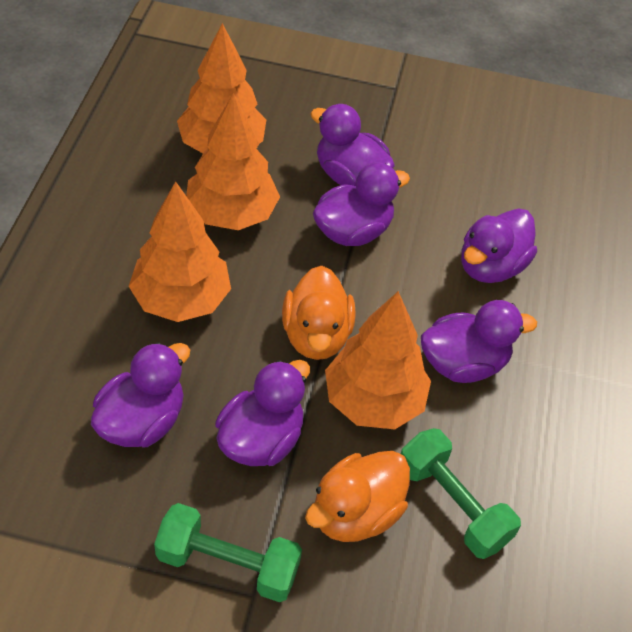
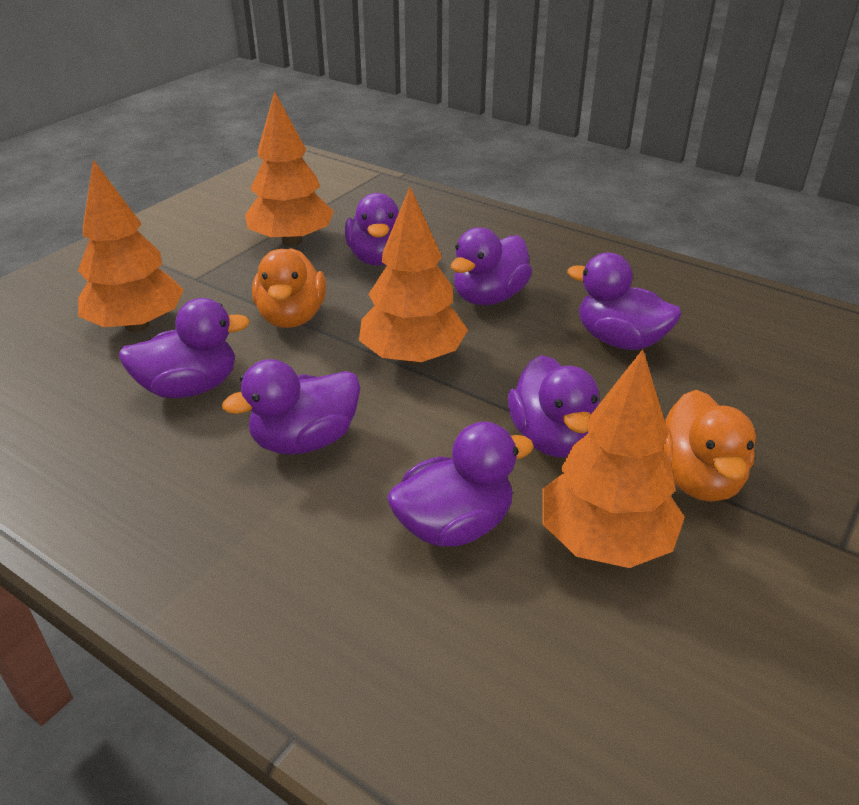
green dumbbell: 2 -> 0
purple duck: 6 -> 7

